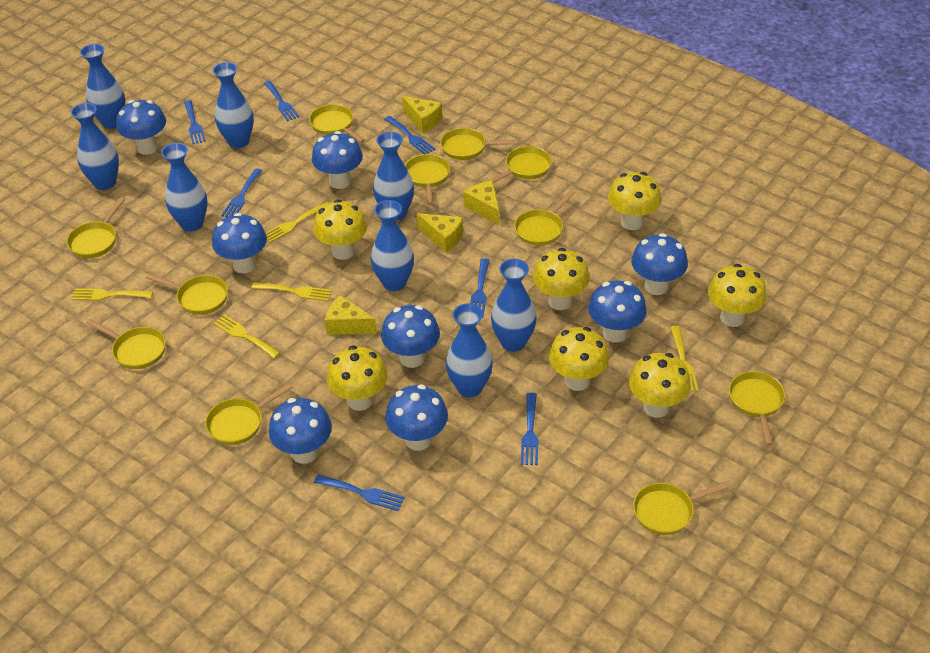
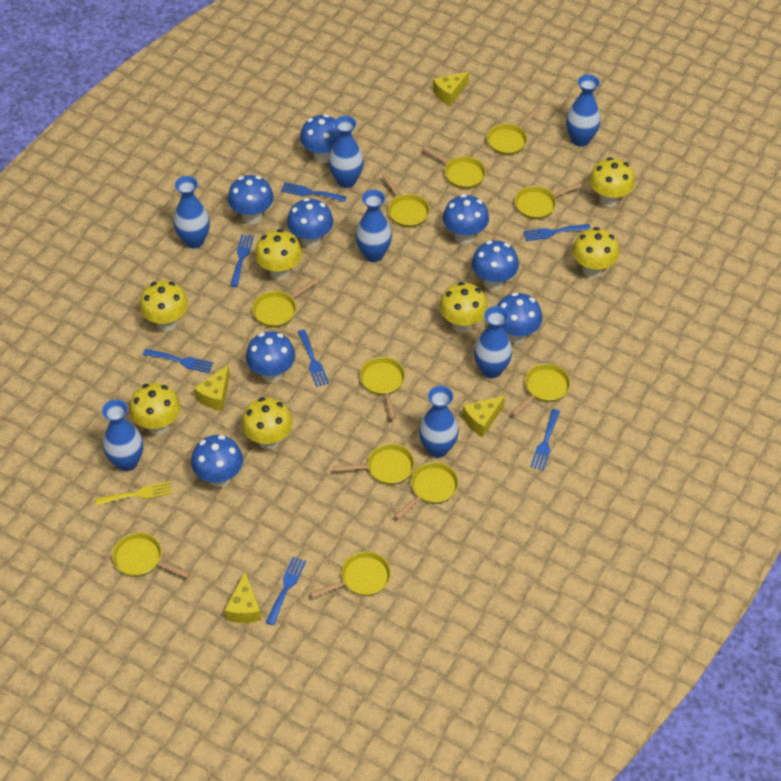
blue vase: 8 -> 7
yellow fork: 5 -> 1

